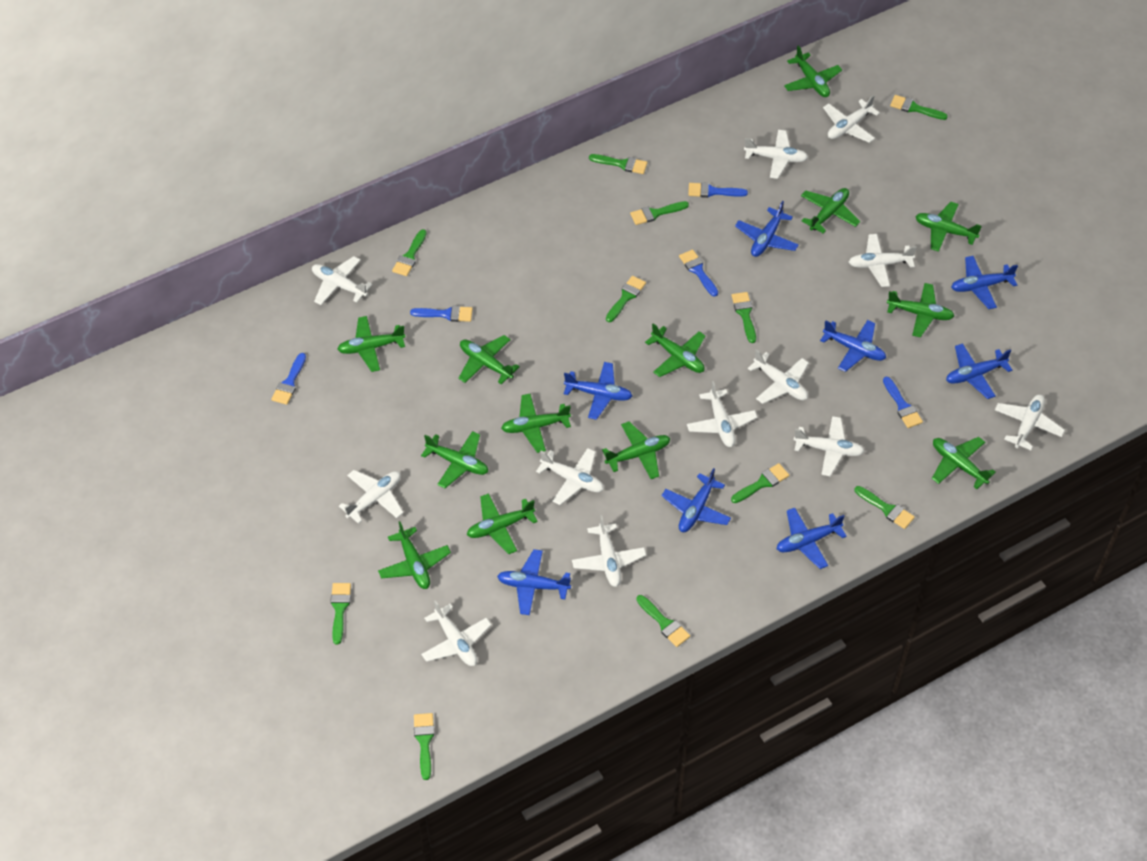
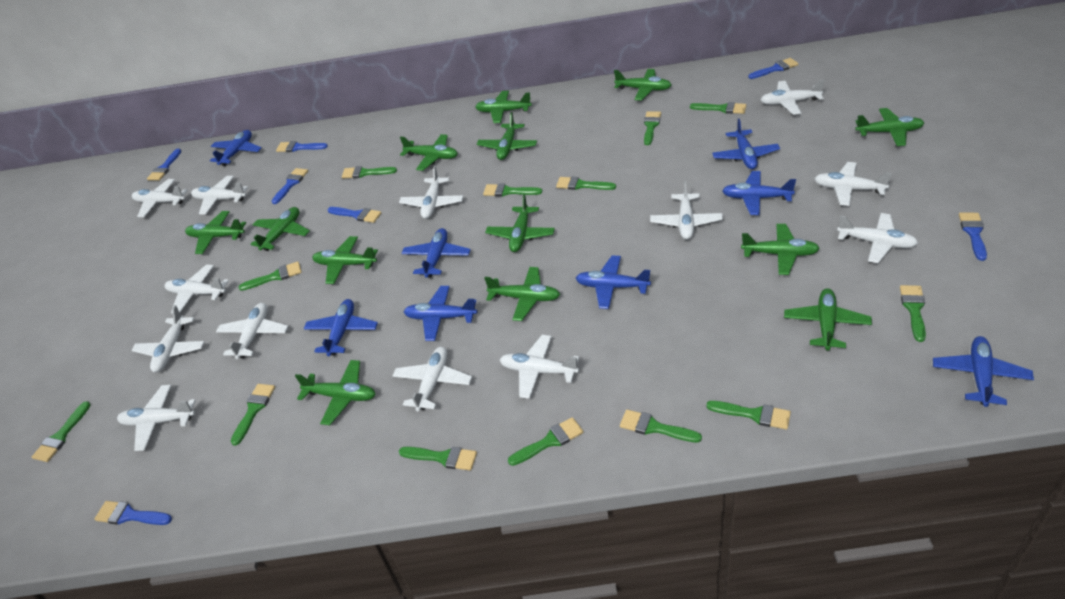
blue brush: 5 -> 7
green brush: 11 -> 13
white plane: 12 -> 13

